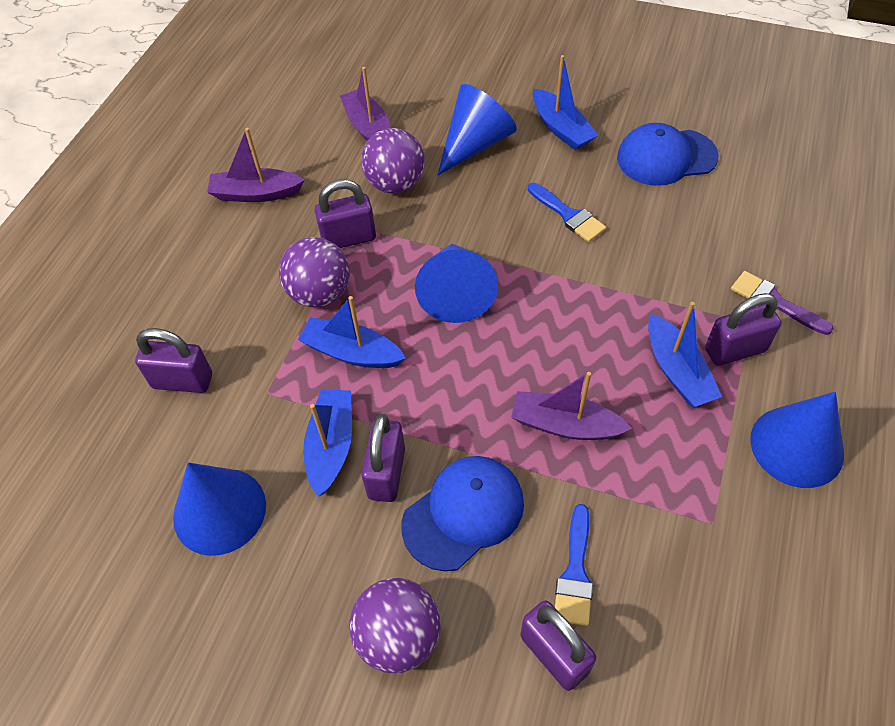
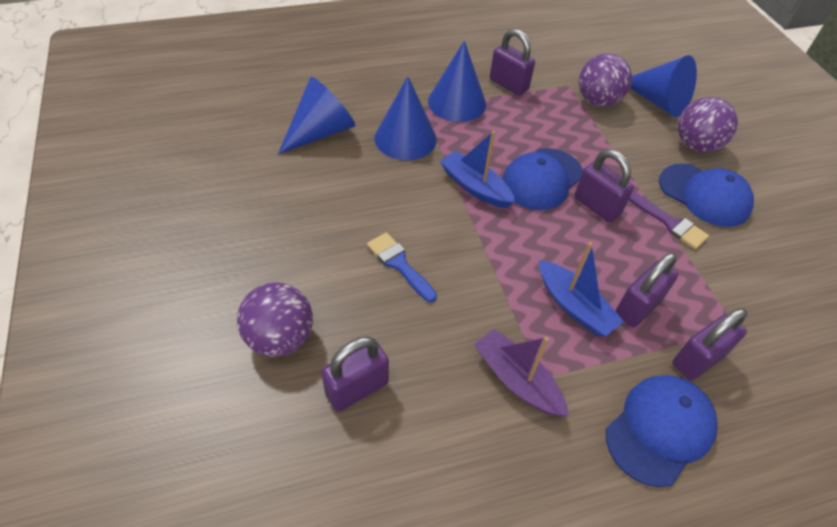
blue boat: 4 -> 2
blue brush: 2 -> 1
blue cap: 2 -> 3
purple boat: 3 -> 1

